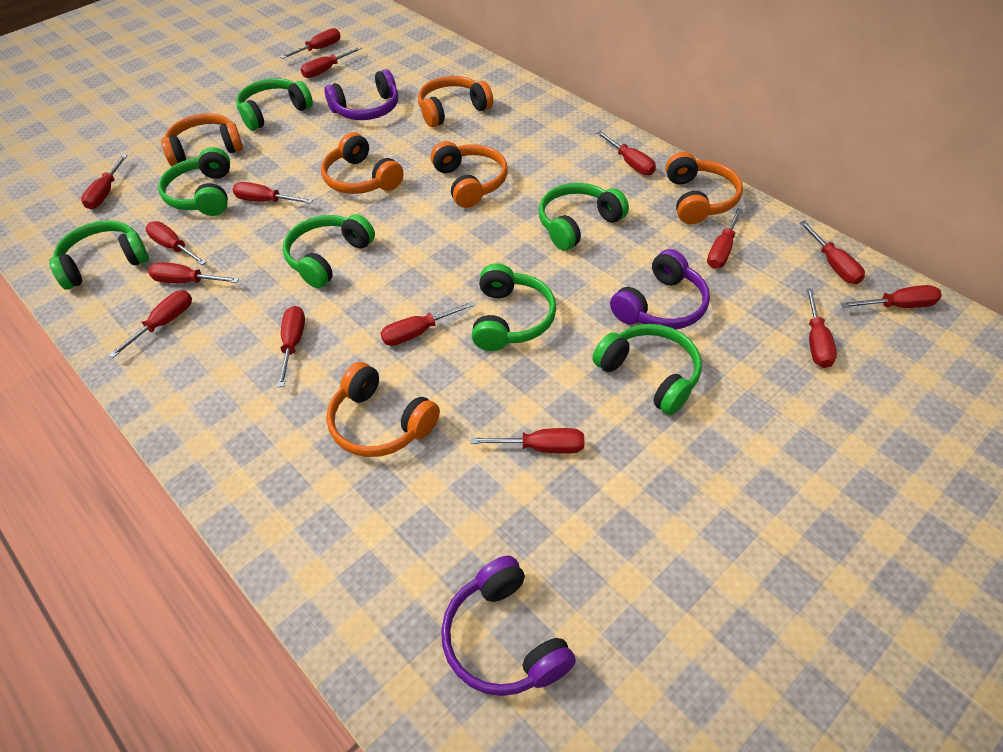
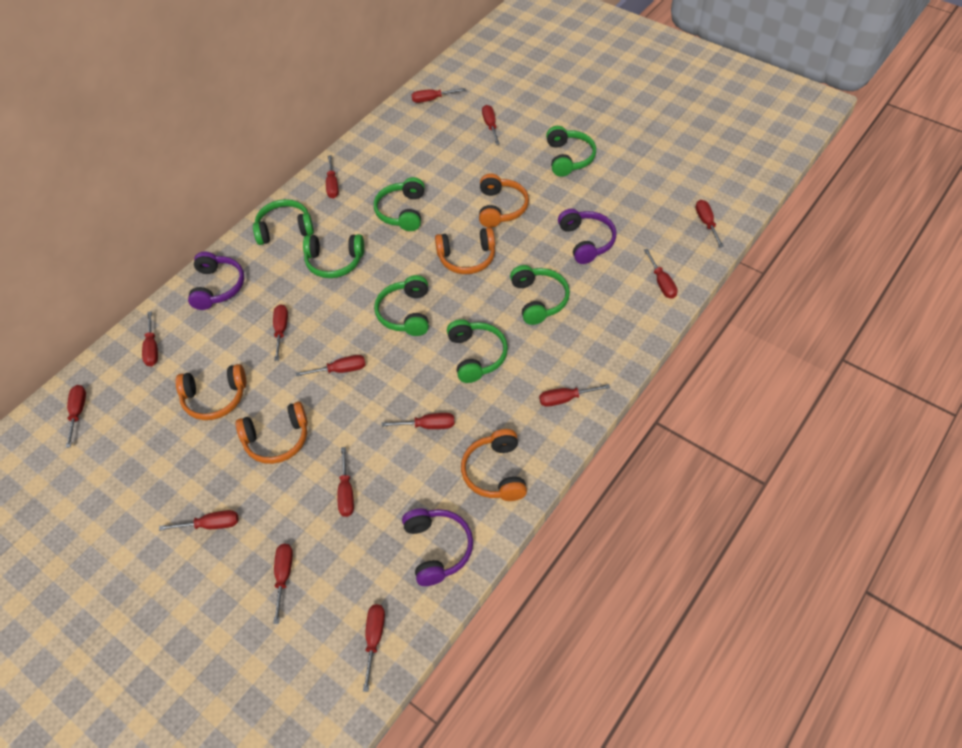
orange headphones: 6 -> 5

